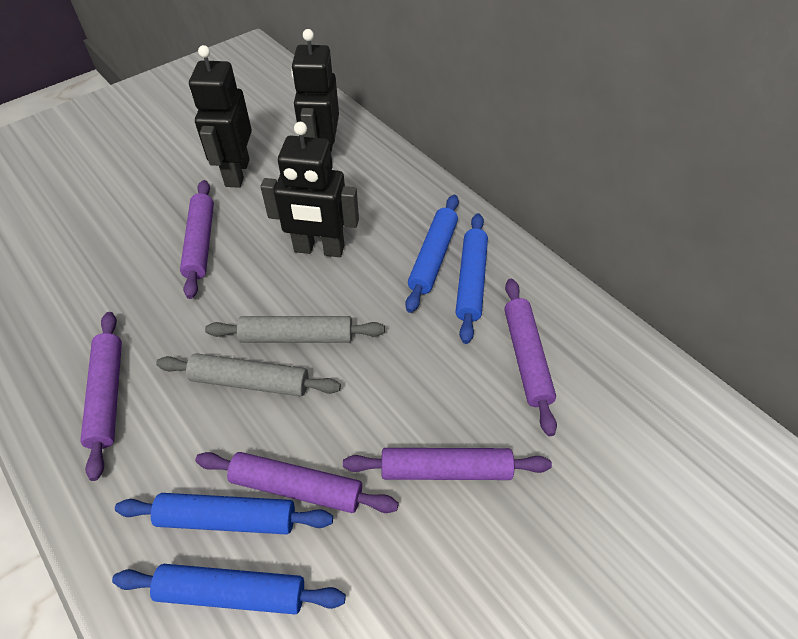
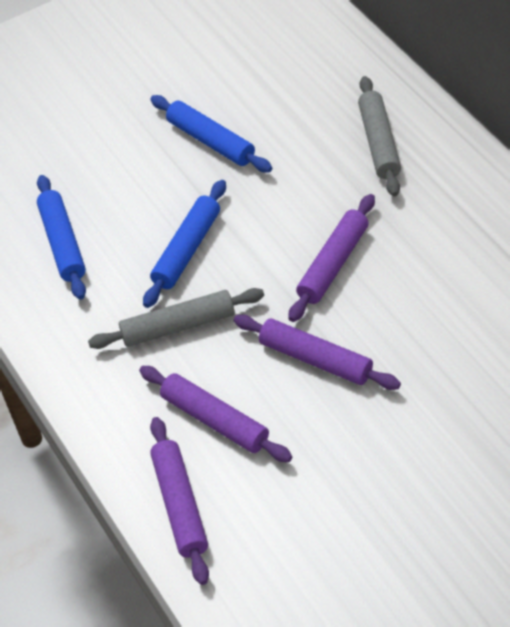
black robot: 3 -> 0
blue rolling pin: 4 -> 3
purple rolling pin: 5 -> 4

